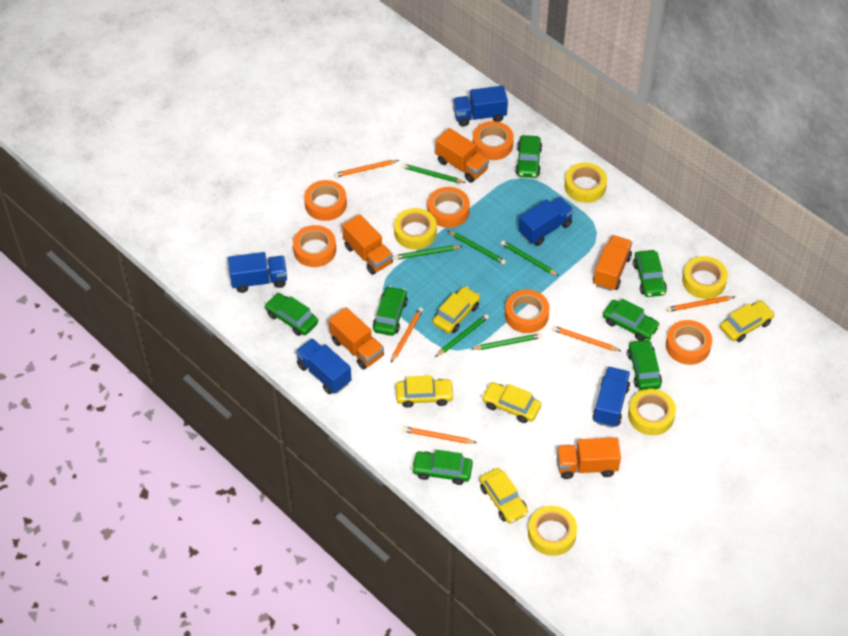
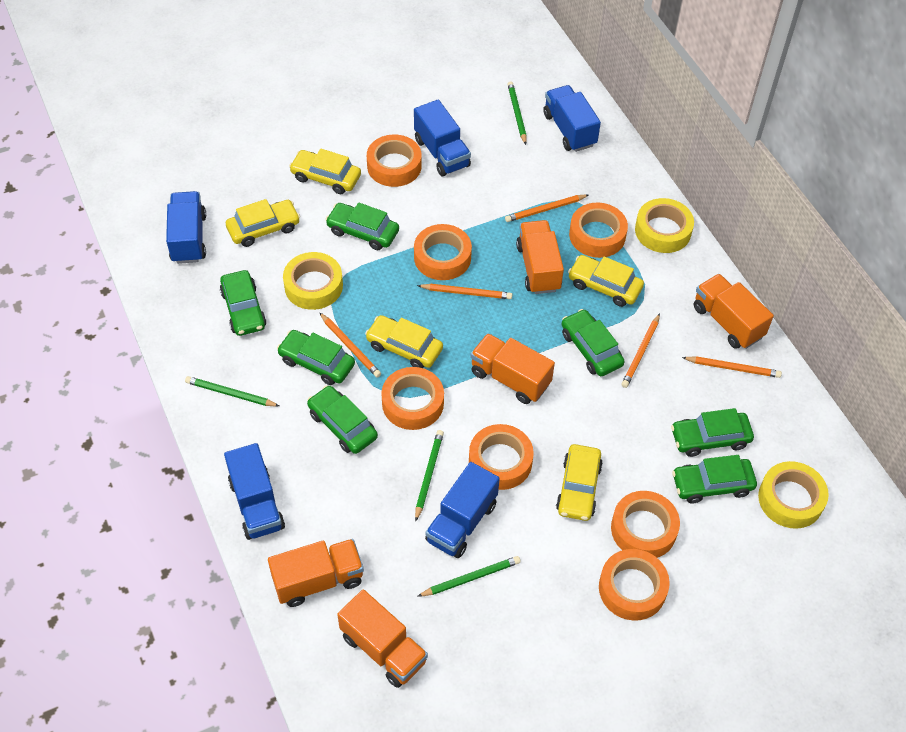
green pencil: 6 -> 4
orange tape: 6 -> 7
yellow tape: 5 -> 3

